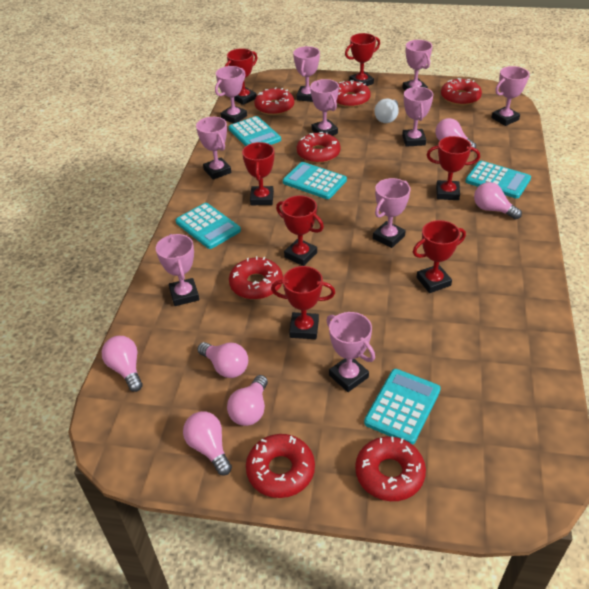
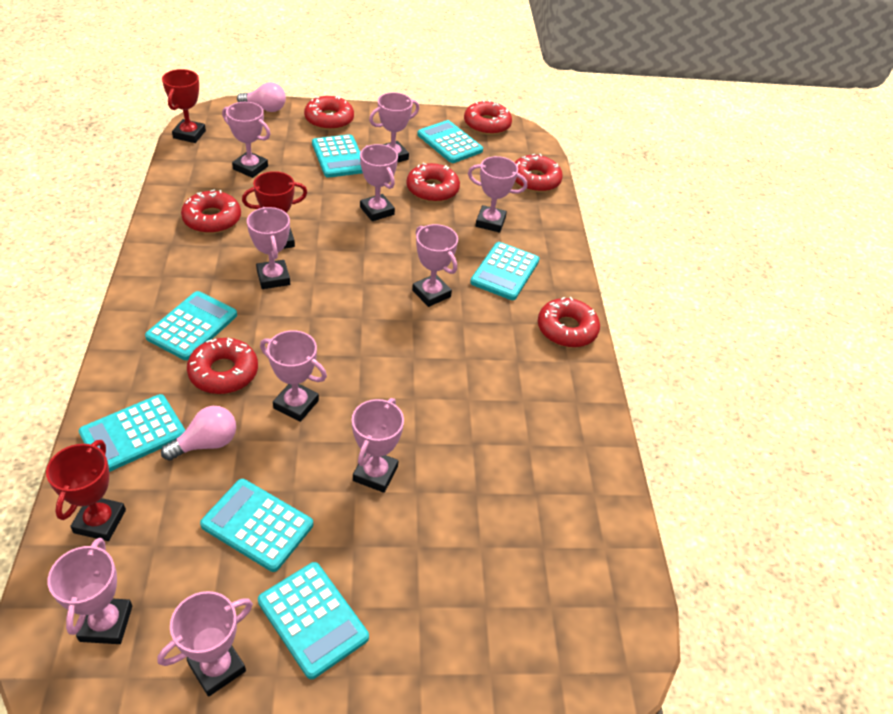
pink light bulb: 6 -> 2
red trophy: 7 -> 3
turquoise calculator: 5 -> 7
white light bulb: 1 -> 0

